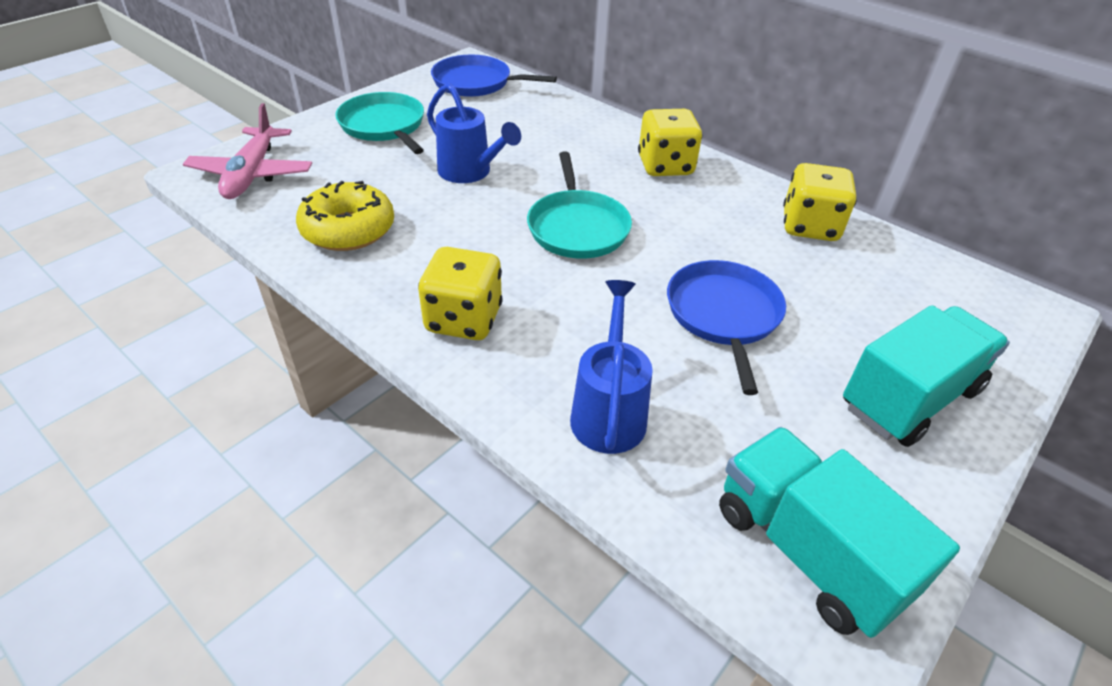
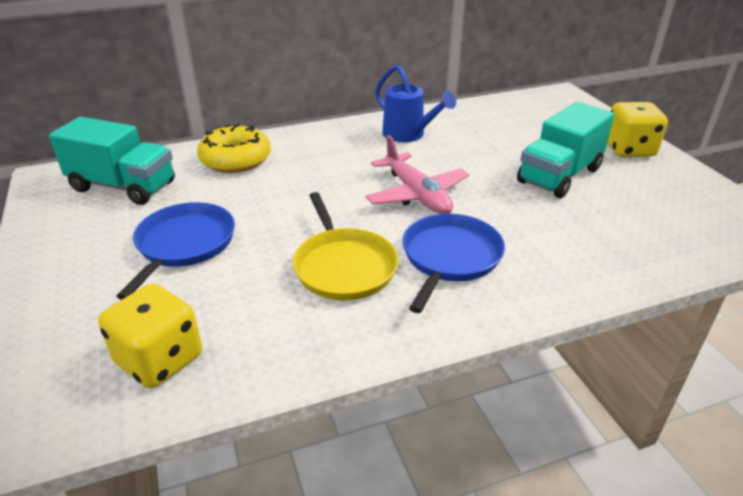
blue watering can: 2 -> 1
turquoise pan: 2 -> 0
yellow dice: 3 -> 2
yellow pan: 0 -> 1

